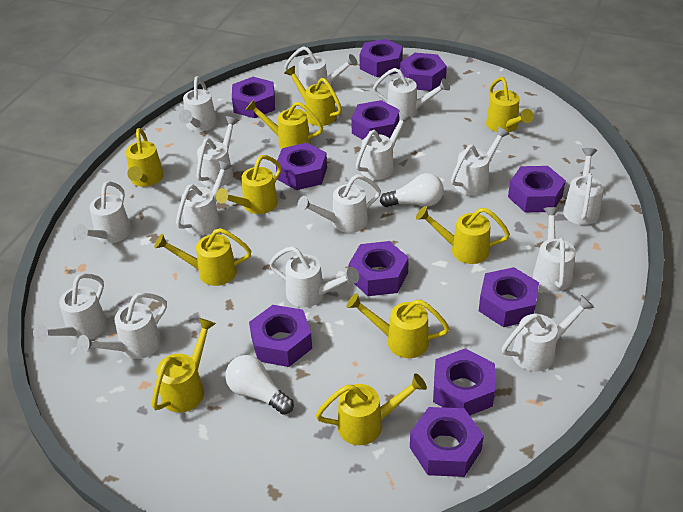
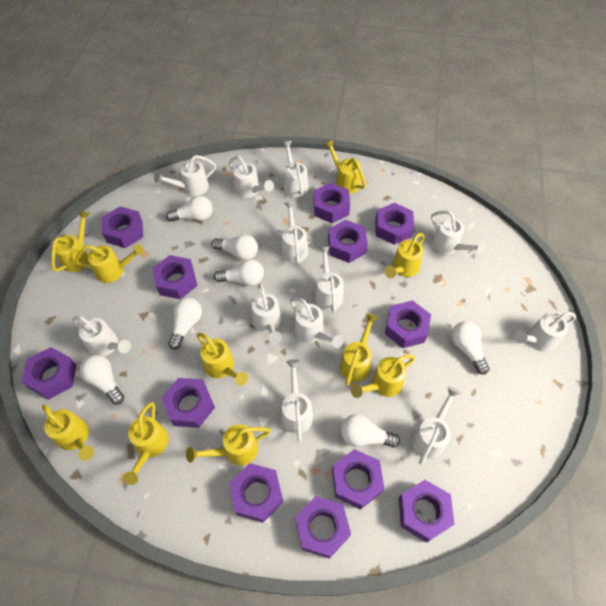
purple nut: 11 -> 12
white light bulb: 2 -> 7
white watering can: 15 -> 12

